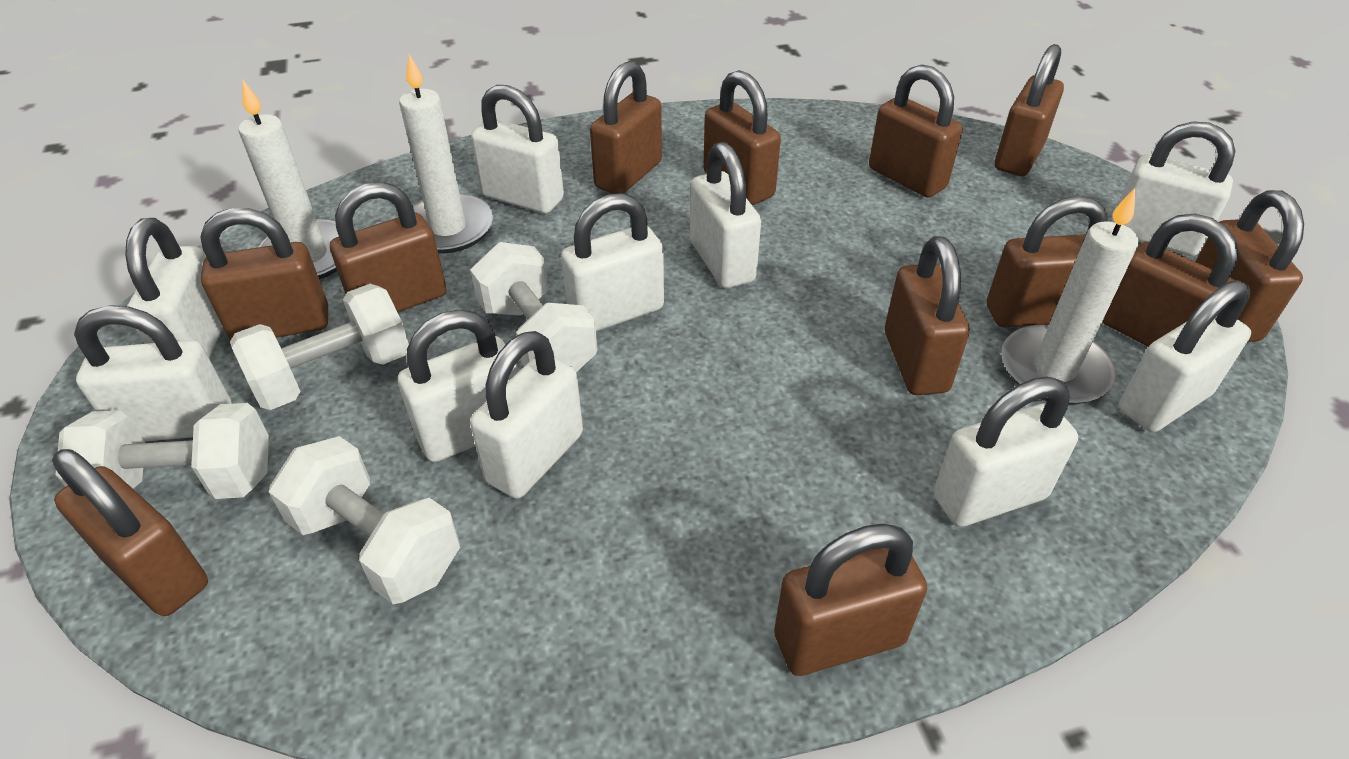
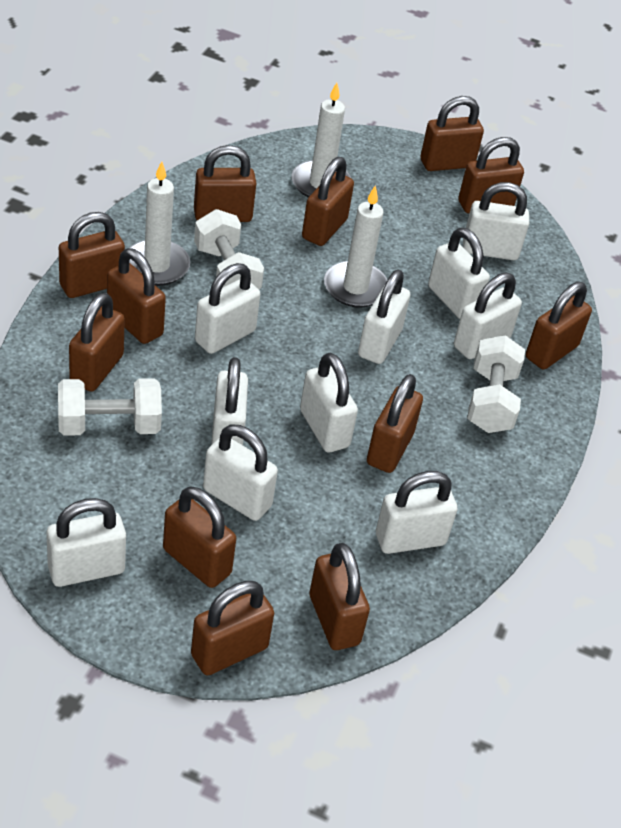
white dumbbell: 4 -> 3

